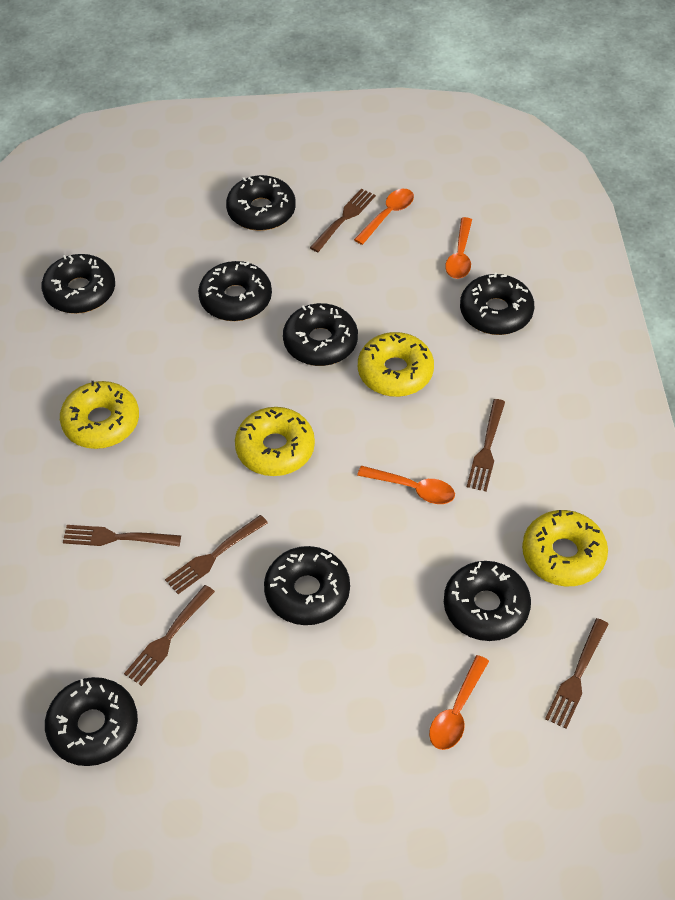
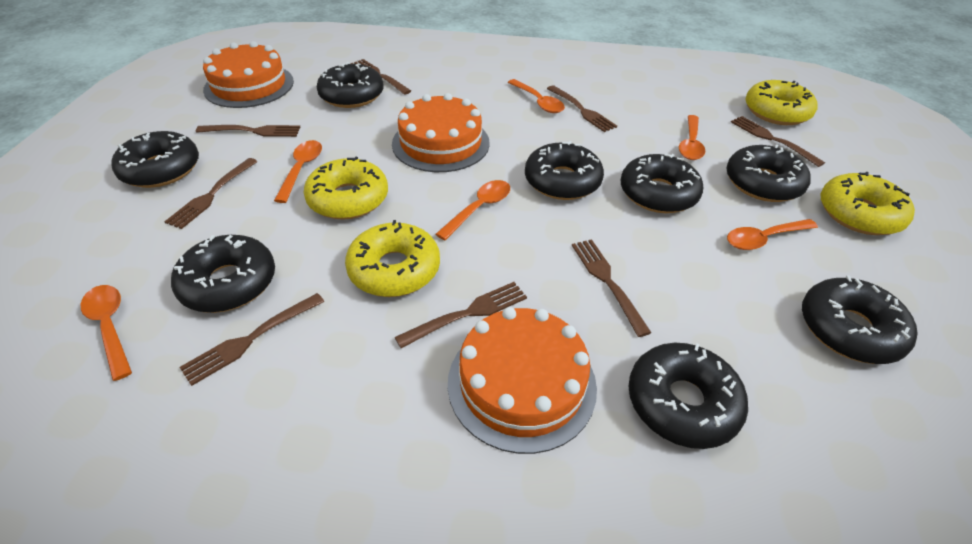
brown fork: 6 -> 8
orange cake: 0 -> 3
orange spoon: 4 -> 6

